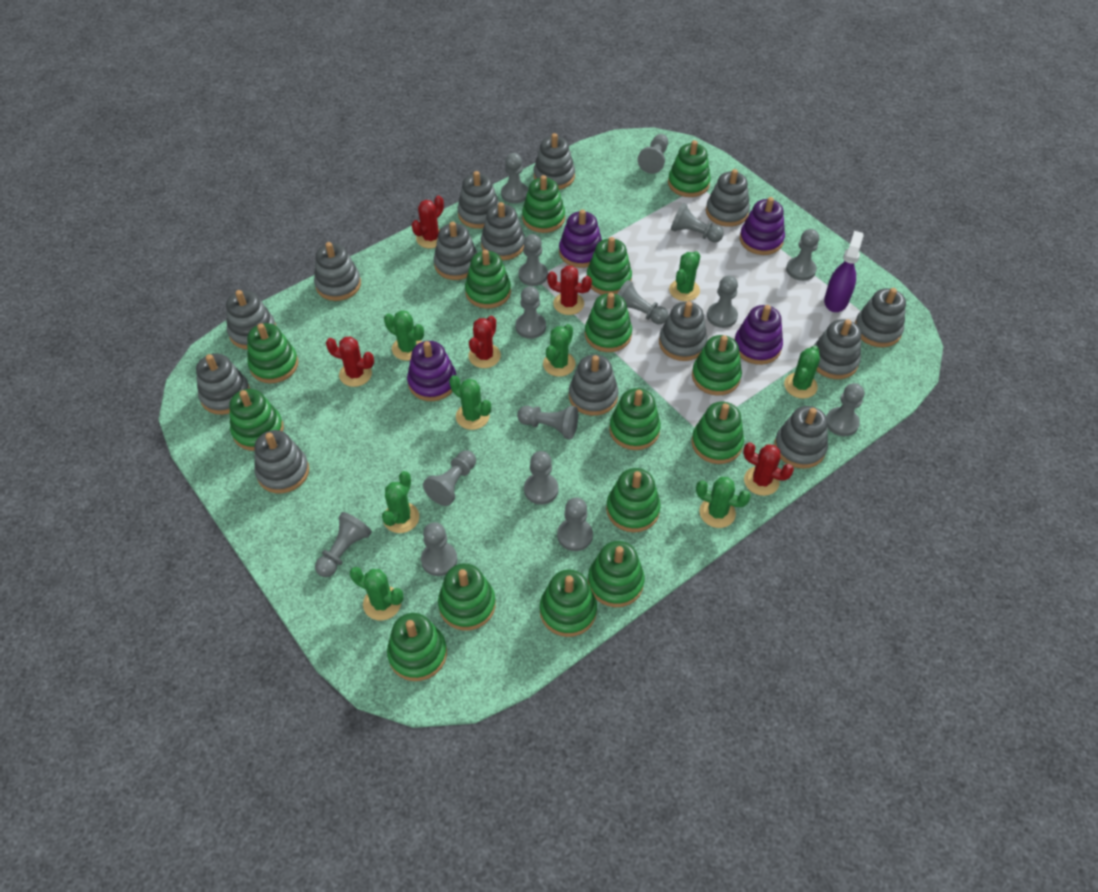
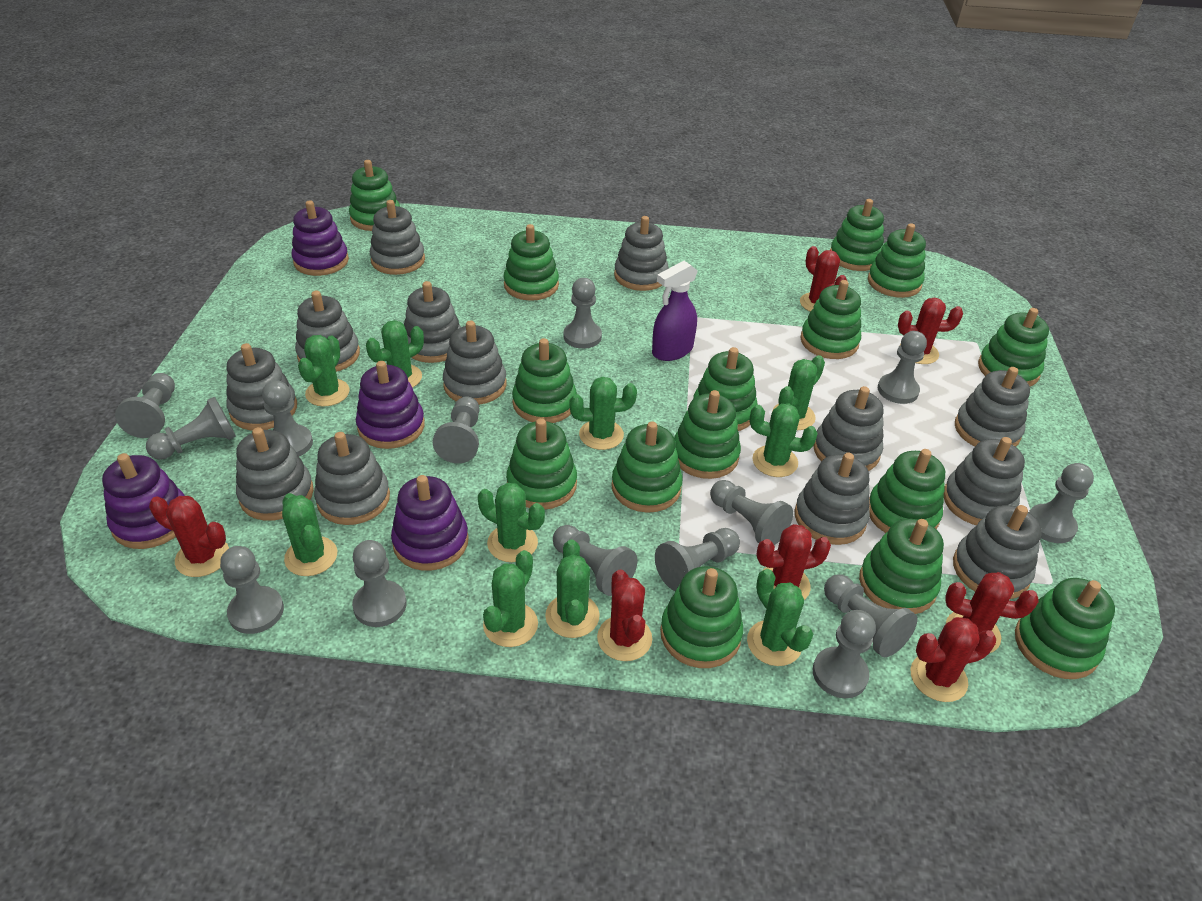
green cactus: 8 -> 10
grey pawn: 15 -> 14
grey stacking toy: 14 -> 13
red cactus: 5 -> 7

